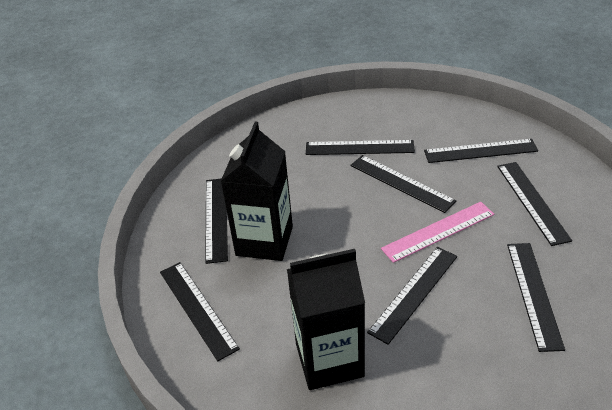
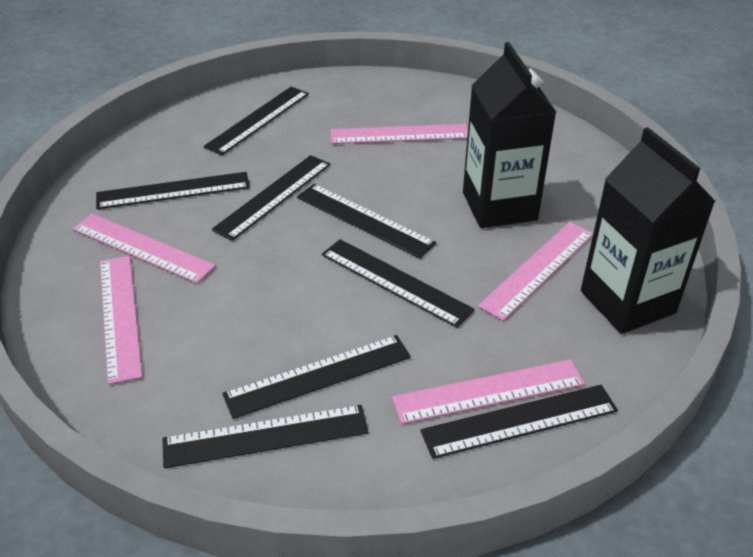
pink ruler: 1 -> 5

